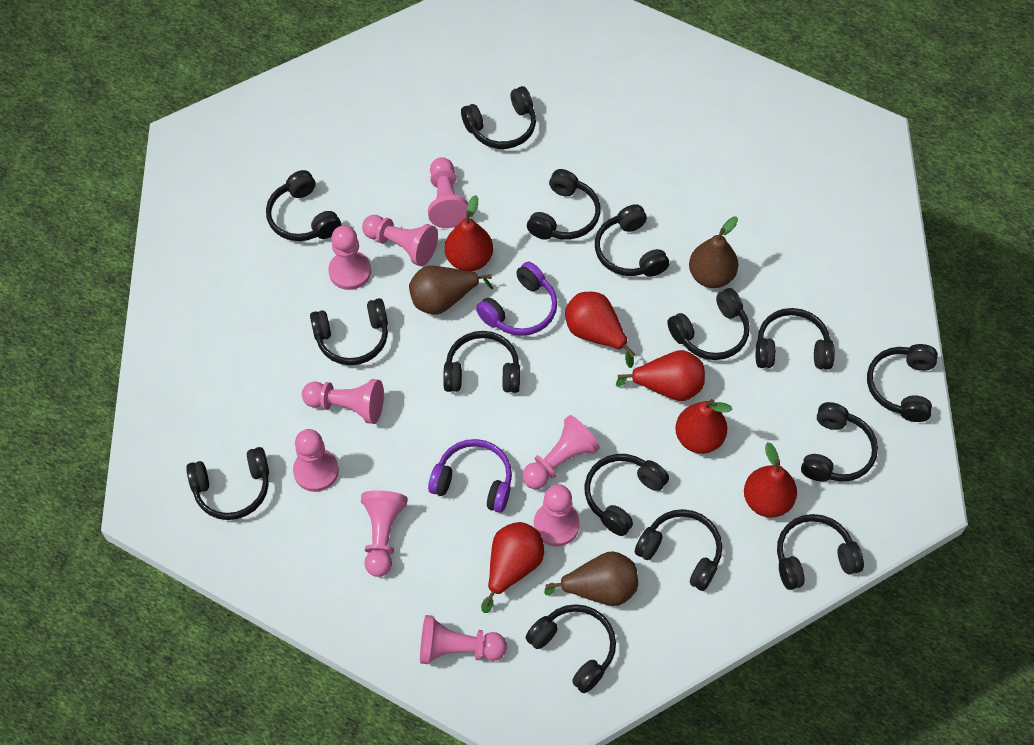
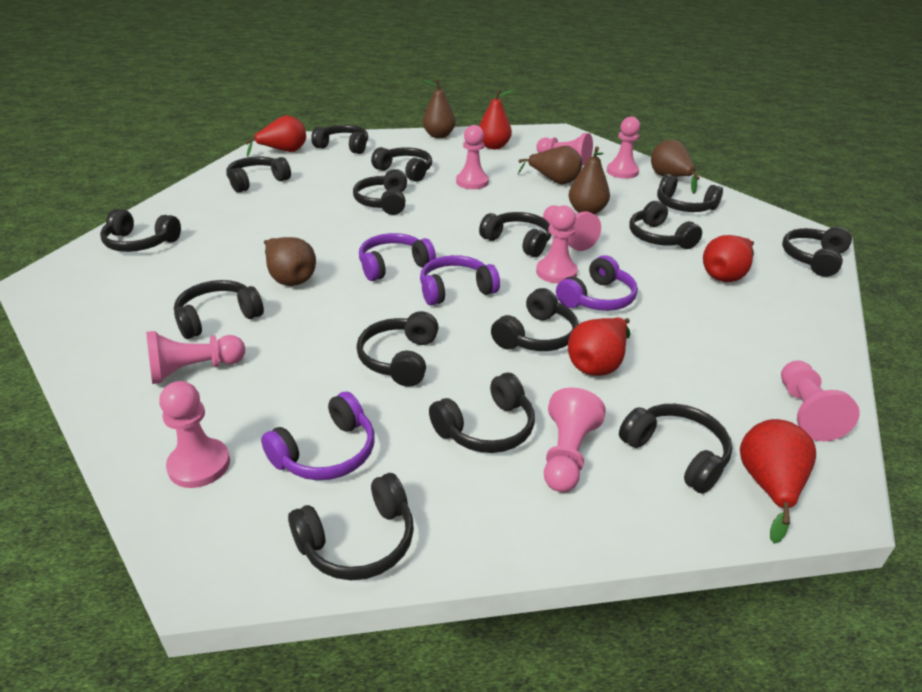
brown pear: 3 -> 5
purple headphones: 2 -> 4
red pear: 6 -> 5

